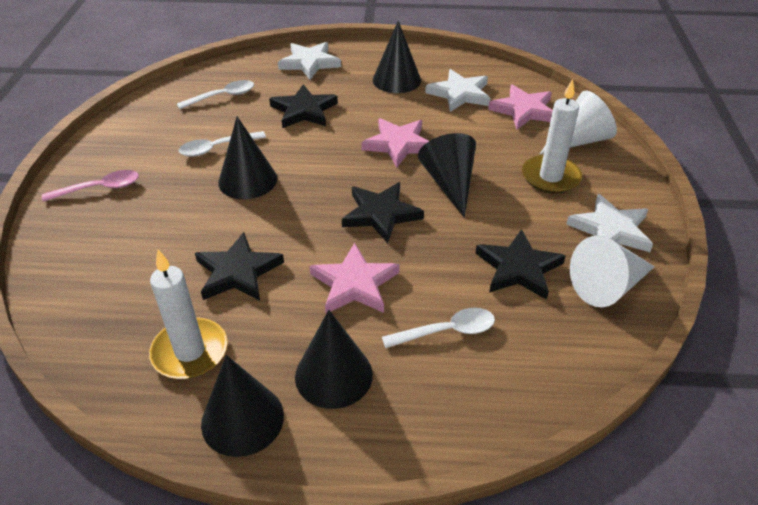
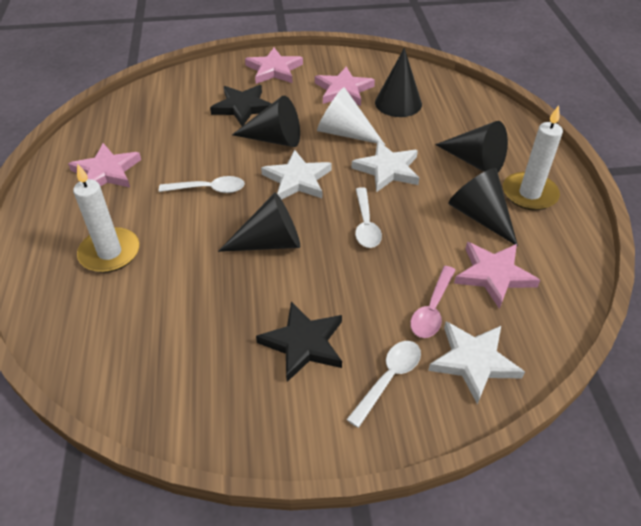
black star: 4 -> 2
pink star: 3 -> 4
white cone: 2 -> 1

